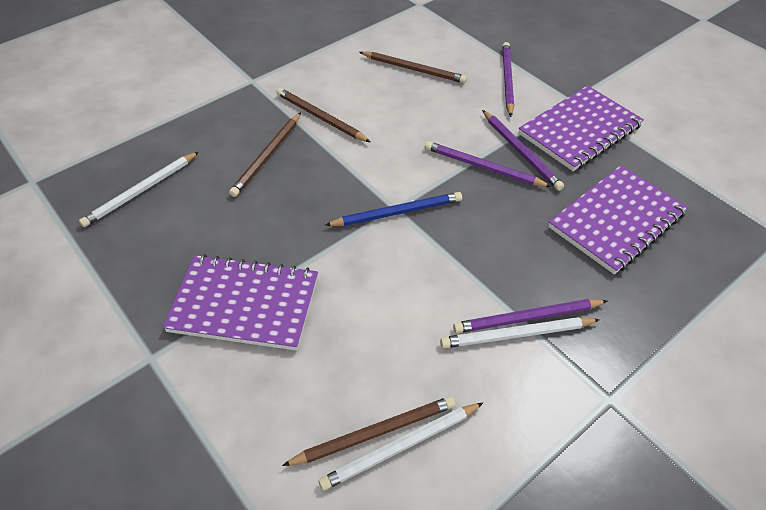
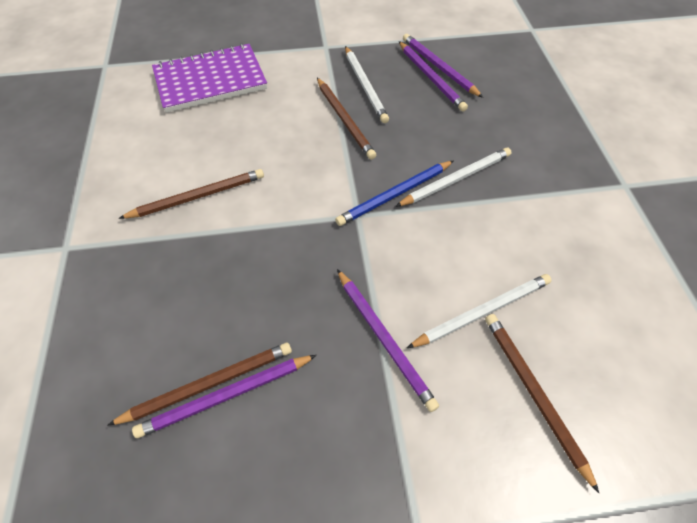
purple notebook: 3 -> 1

